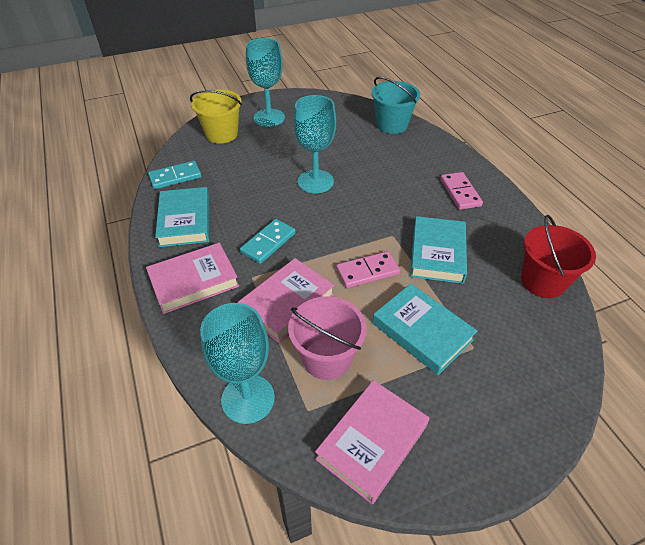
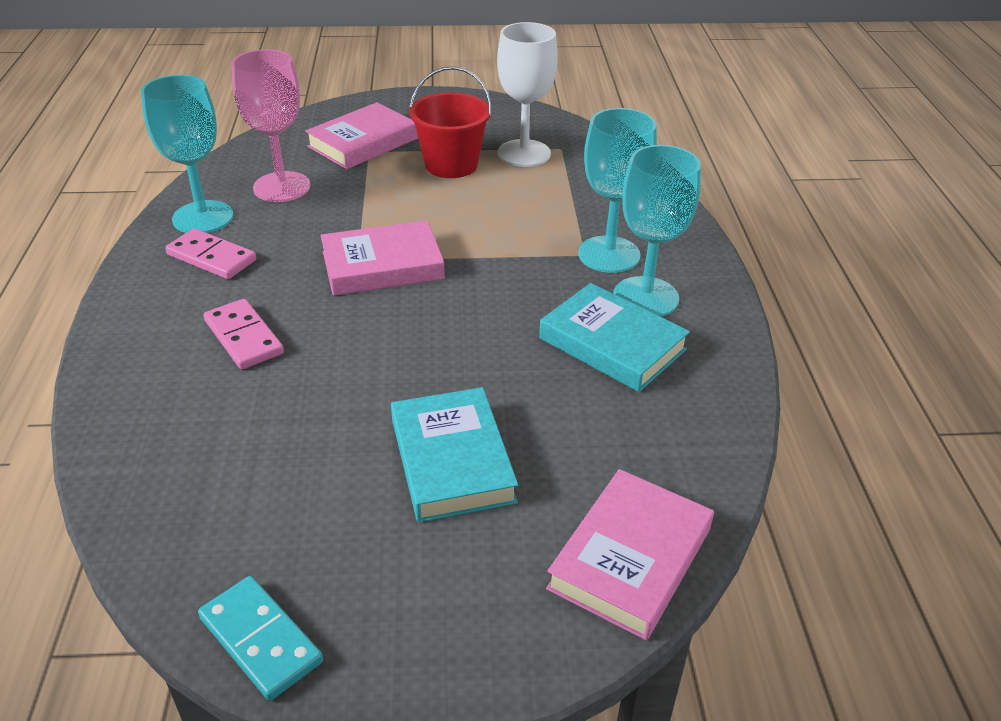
pink bucket: 1 -> 0
pink goblet: 0 -> 1
turquoise book: 3 -> 2
turquoise bucket: 1 -> 0
turquoise domino: 2 -> 1
white goblet: 0 -> 1
yellow bucket: 1 -> 0

